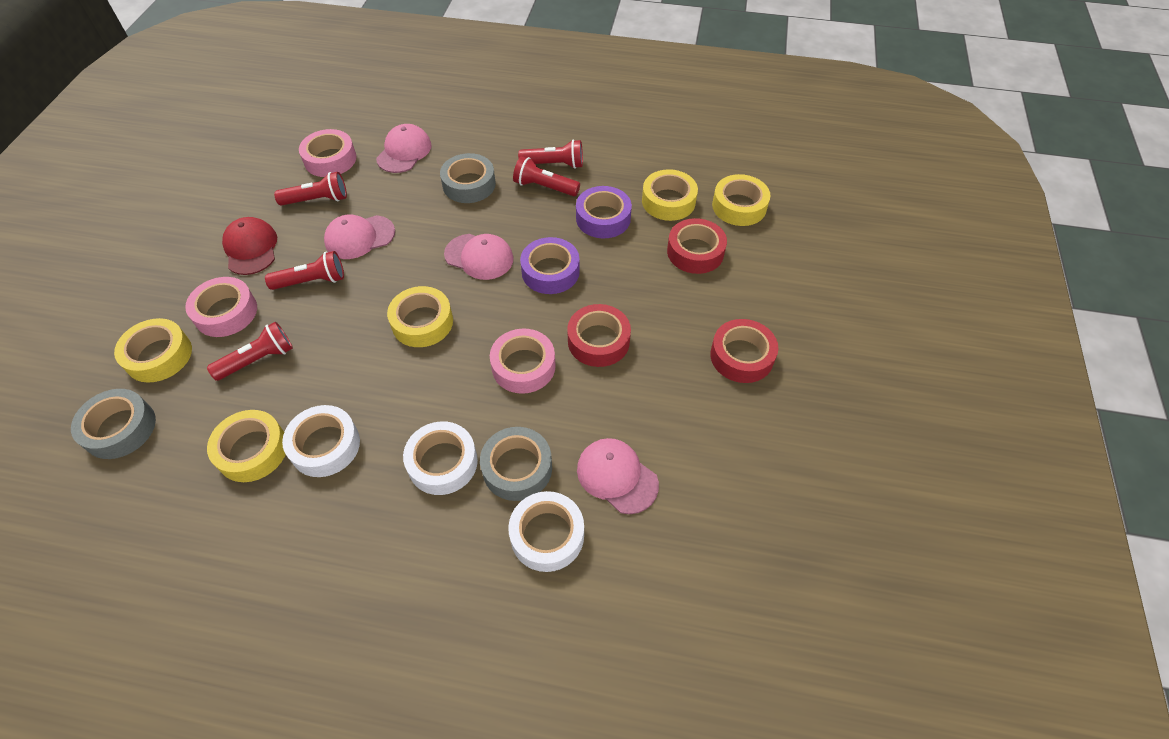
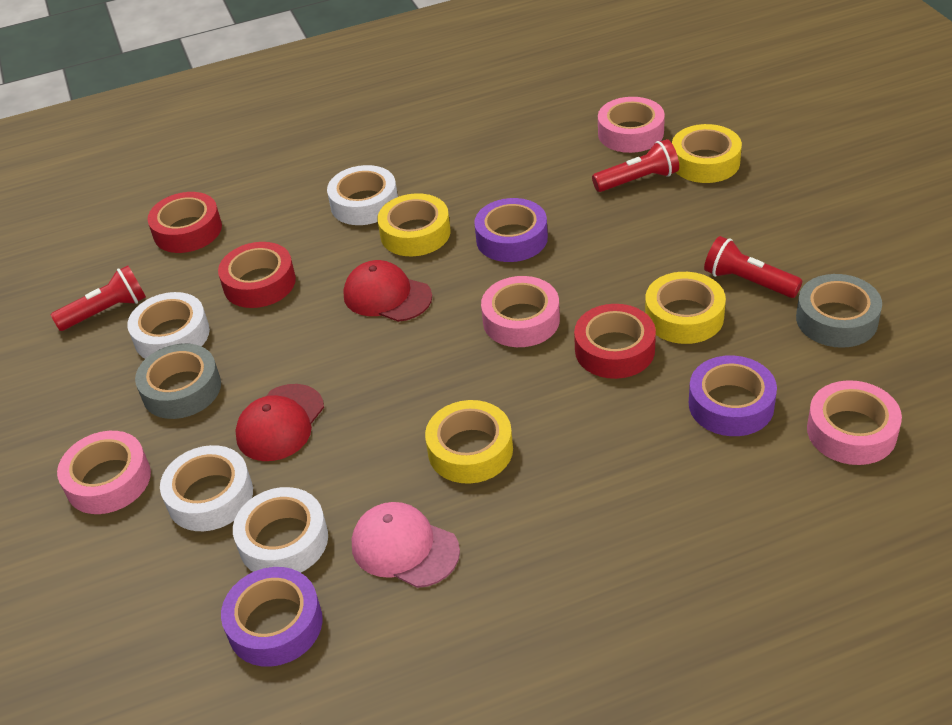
grey tape: 3 -> 2
pink cap: 4 -> 1
pink tape: 3 -> 4
purple tape: 2 -> 3
red cap: 1 -> 2
red flashlight: 5 -> 3
white tape: 3 -> 4
yellow tape: 5 -> 4

